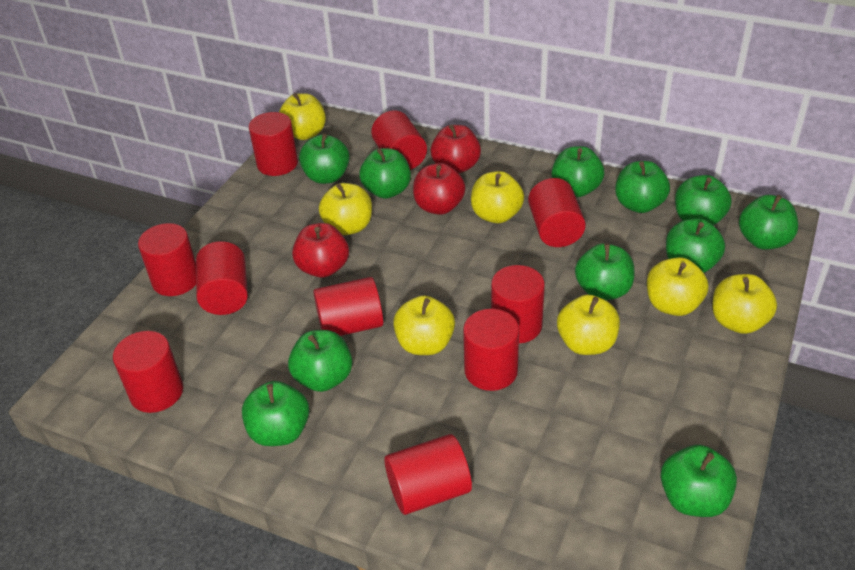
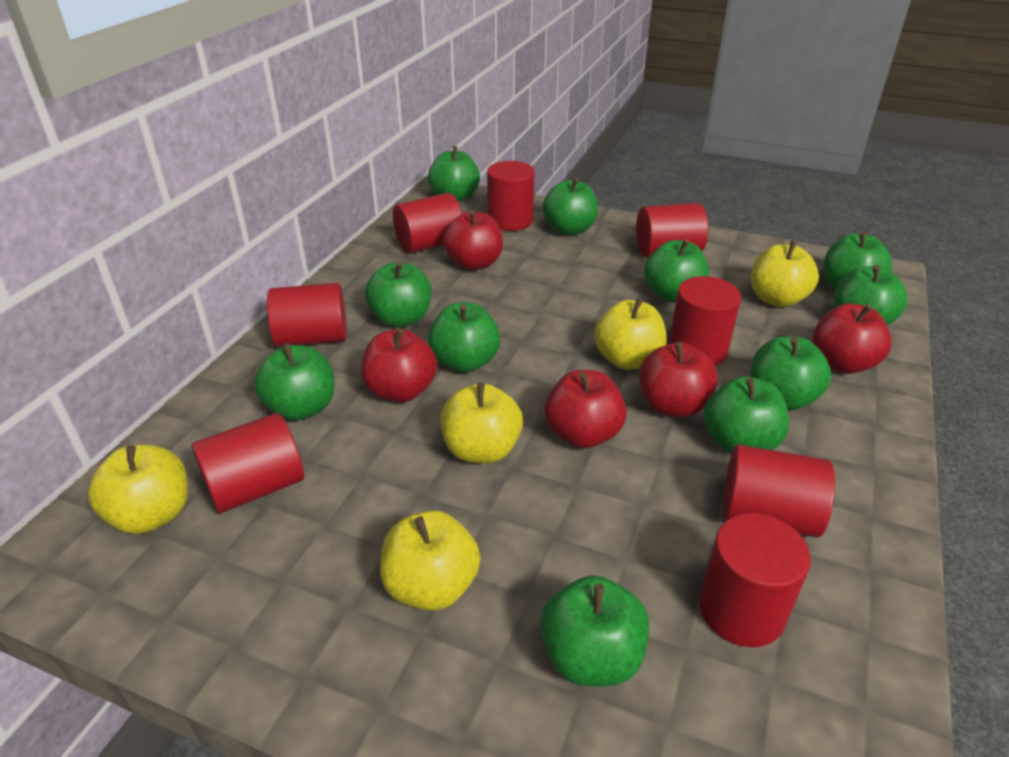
red apple: 3 -> 5
red cylinder: 10 -> 8
yellow apple: 7 -> 5

